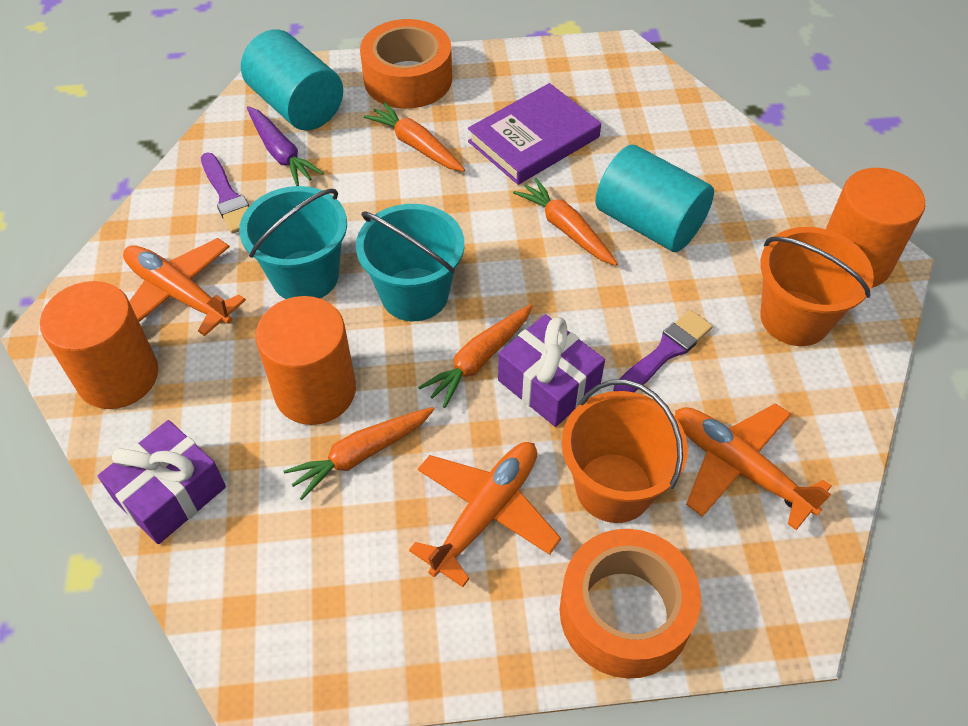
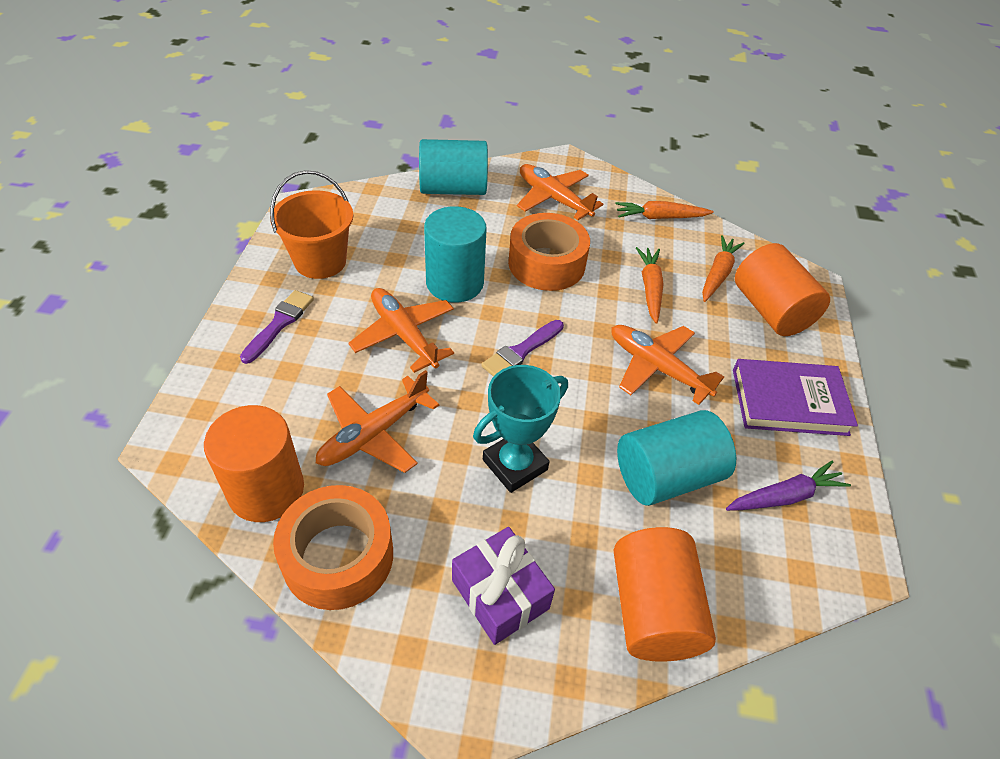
orange bucket: 2 -> 1
orange carrot: 4 -> 3
orange plane: 3 -> 4
purple gift: 2 -> 1
turquoise bucket: 2 -> 0
turquoise cylinder: 2 -> 3
turquoise trophy: 0 -> 1

